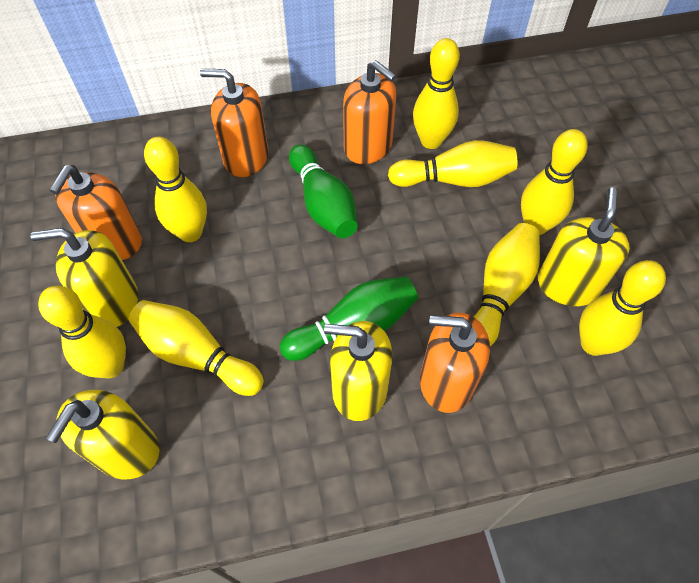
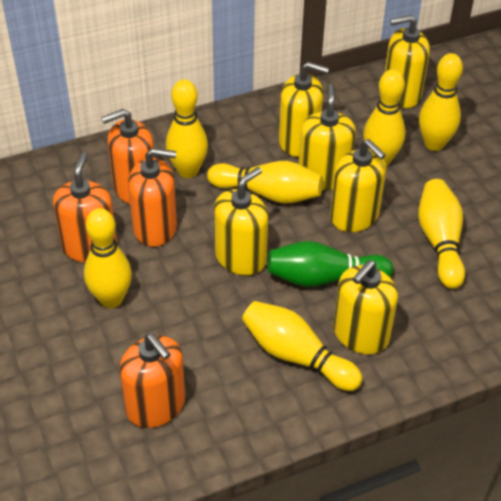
green bowling pin: 2 -> 1
yellow bowling pin: 8 -> 7
yellow soap dispenser: 4 -> 6

